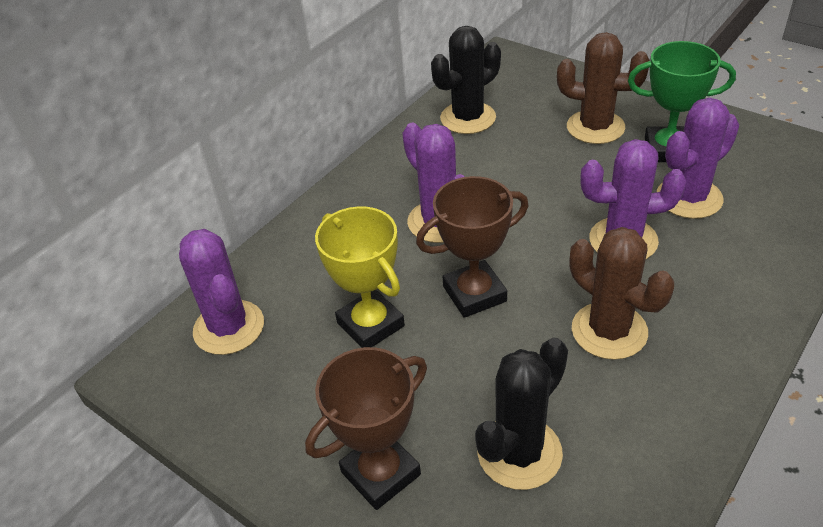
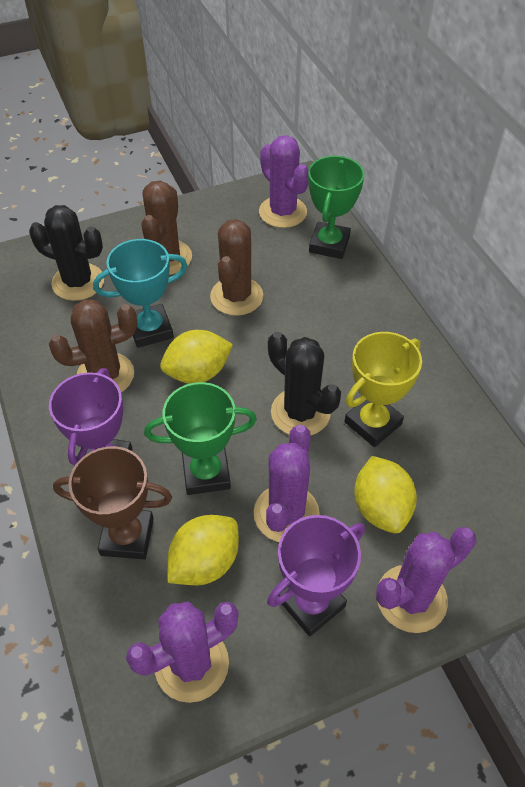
brown cactus: 2 -> 3
brown trophy: 2 -> 1
green trophy: 1 -> 2
purple trophy: 0 -> 2
turquoise trophy: 0 -> 1
yellow lemon: 0 -> 3

